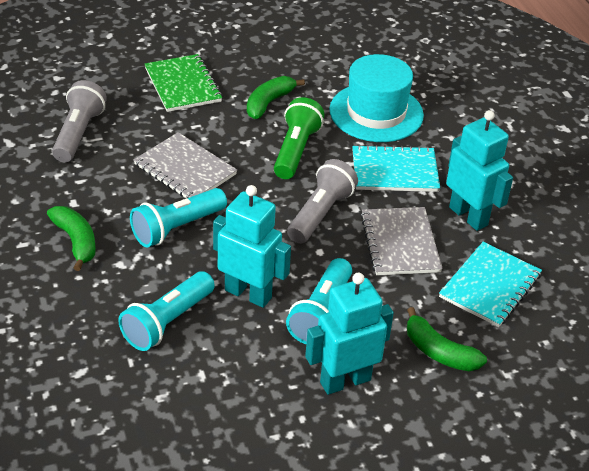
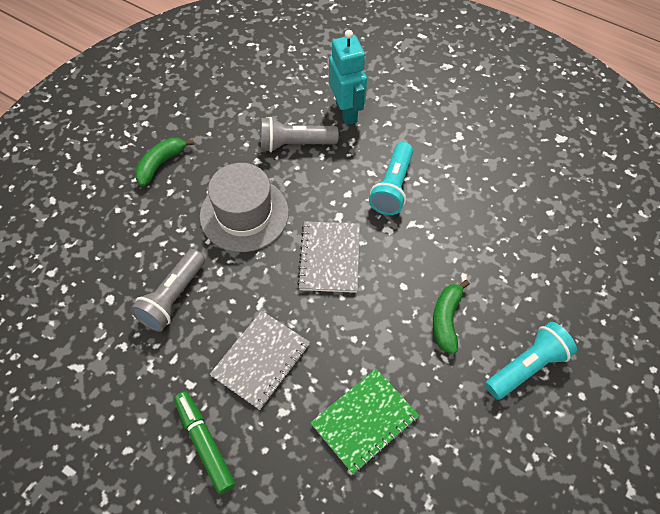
green banana: 3 -> 2
green flashlight: 1 -> 0
green marker: 0 -> 1
grey hat: 0 -> 1
turquoise flashlight: 3 -> 2
turquoise hat: 1 -> 0
turquoise notebook: 2 -> 0
turquoise robot: 3 -> 1

